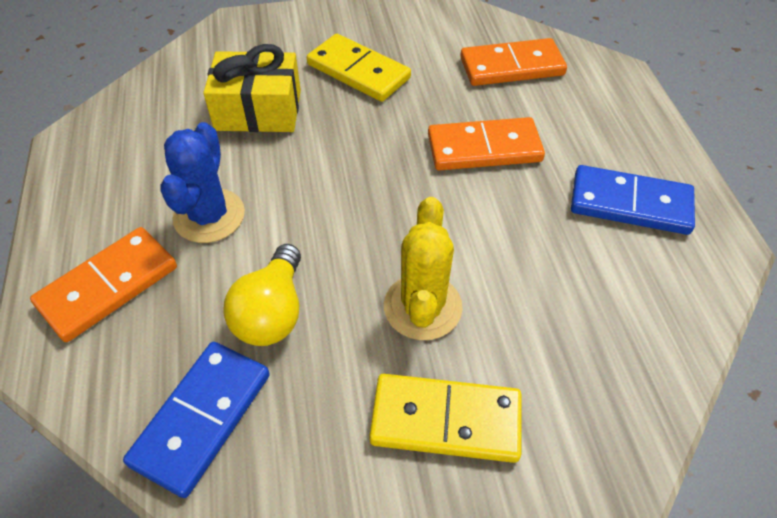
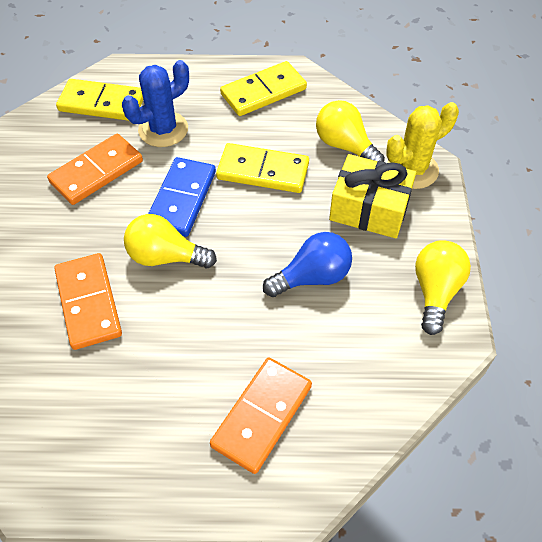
blue domino: 2 -> 1
blue light bulb: 0 -> 1
yellow domino: 2 -> 3
yellow light bulb: 1 -> 3

